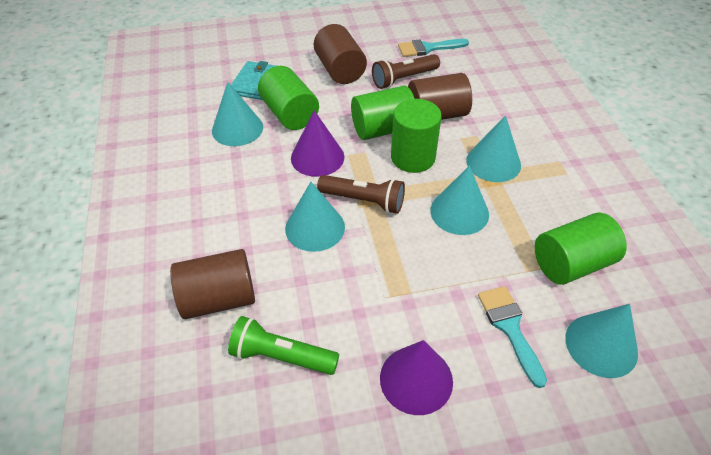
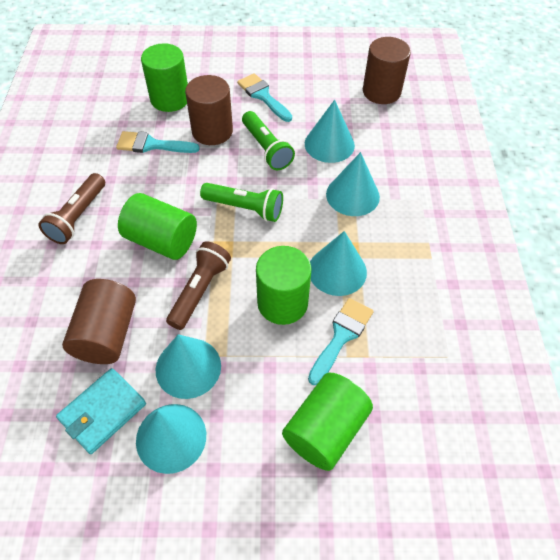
green flashlight: 1 -> 2
purple cone: 2 -> 0
turquoise brush: 2 -> 3

